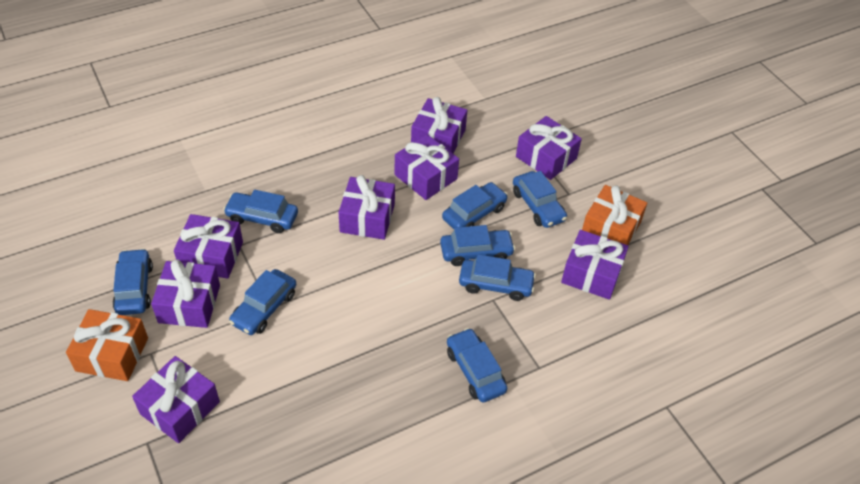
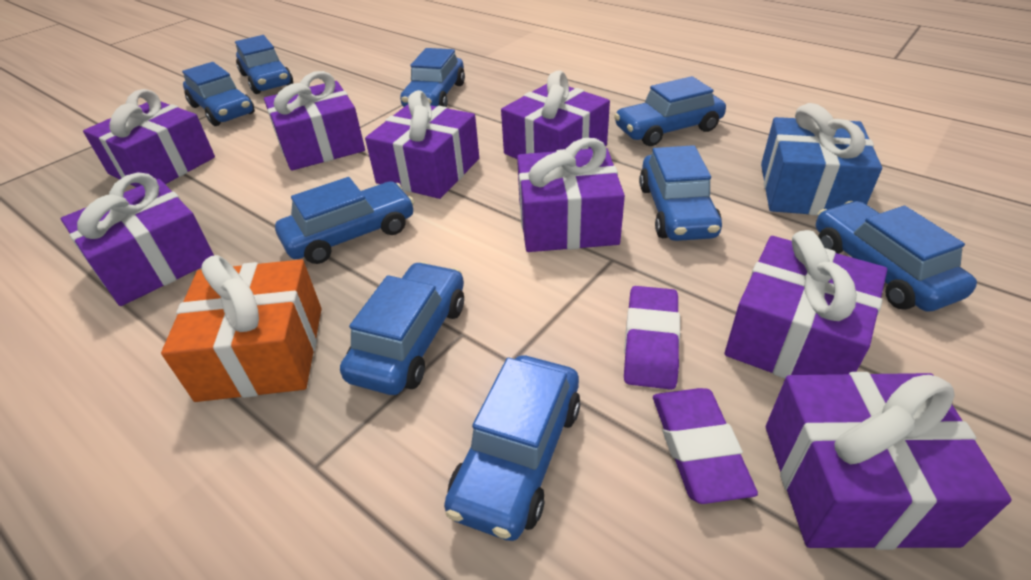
blue car: 8 -> 9
blue gift: 0 -> 1
orange gift: 2 -> 1
purple eraser: 0 -> 2

